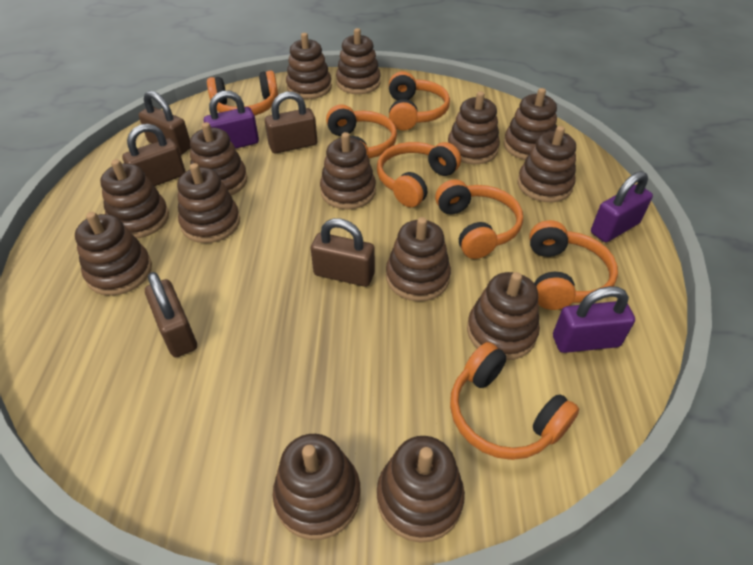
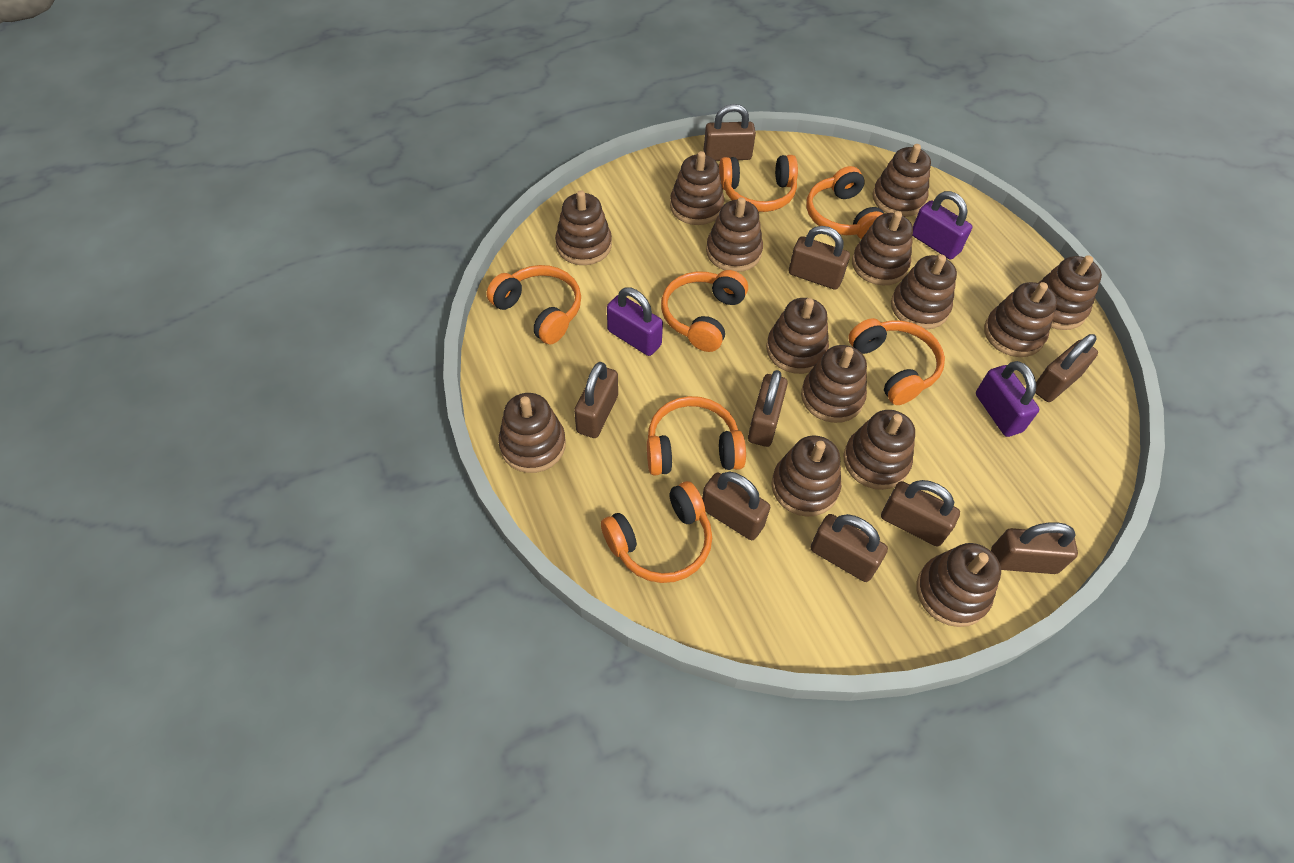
brown padlock: 5 -> 9

